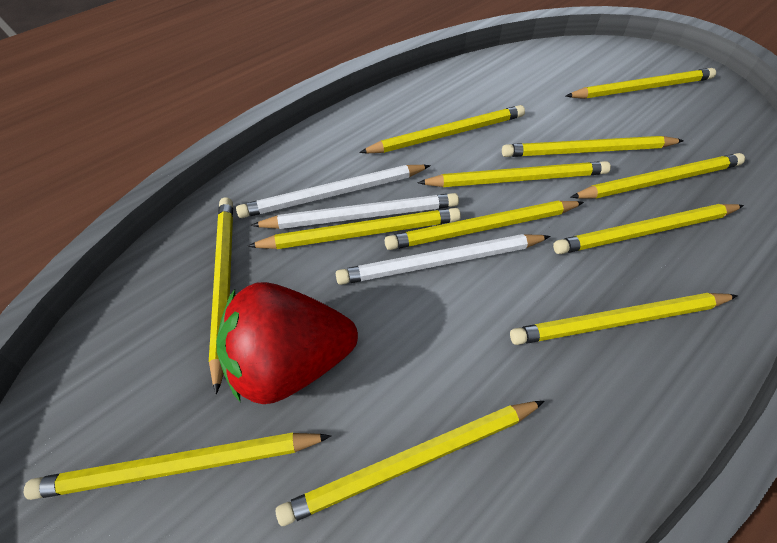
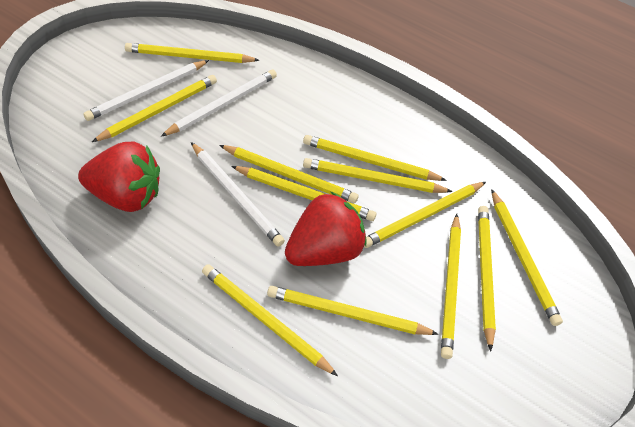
red strawberry: 1 -> 2

